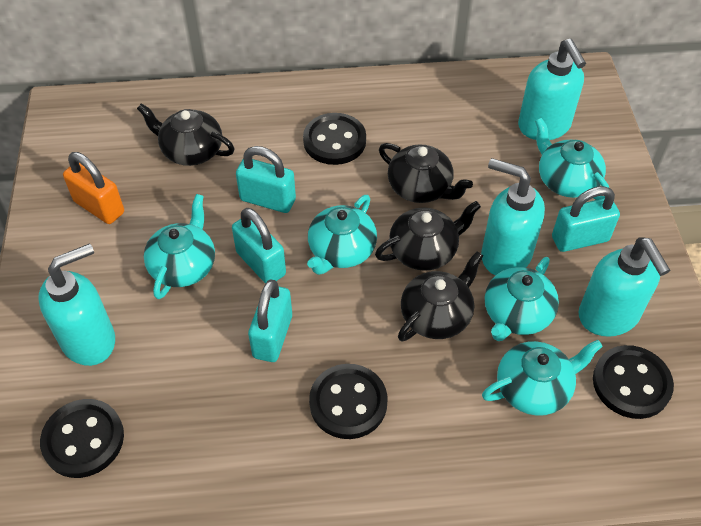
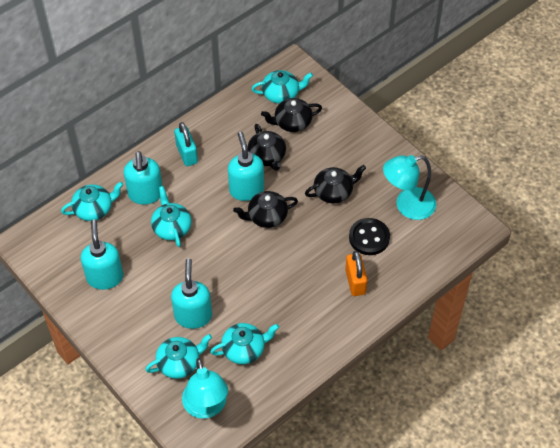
black button: 4 -> 1
turquoise lamp: 0 -> 2
turquoise padlock: 4 -> 1

